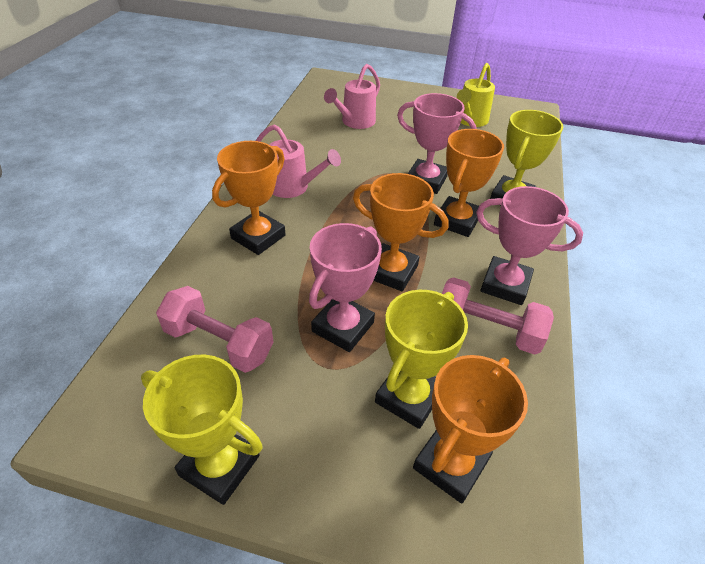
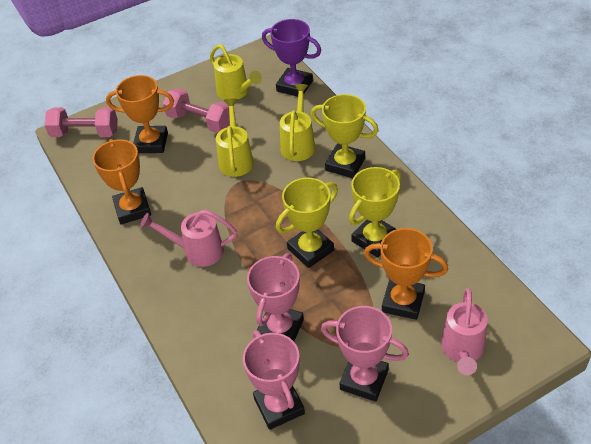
orange trophy: 4 -> 3
purple trophy: 0 -> 1
yellow watering can: 1 -> 3

